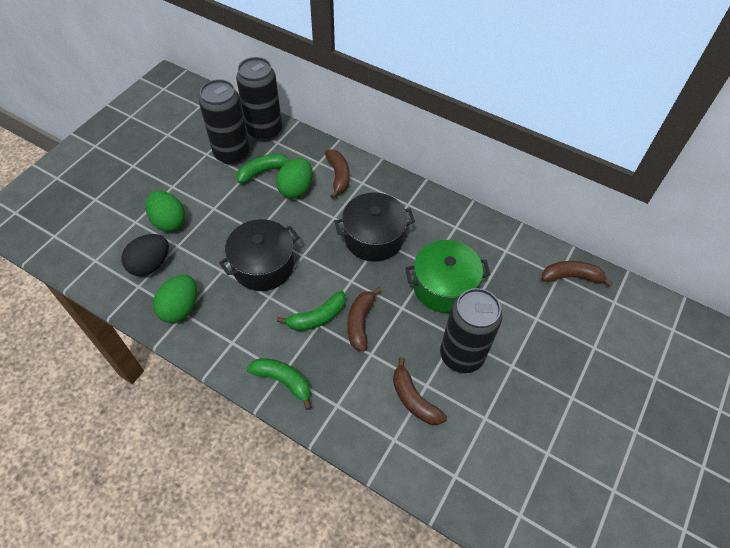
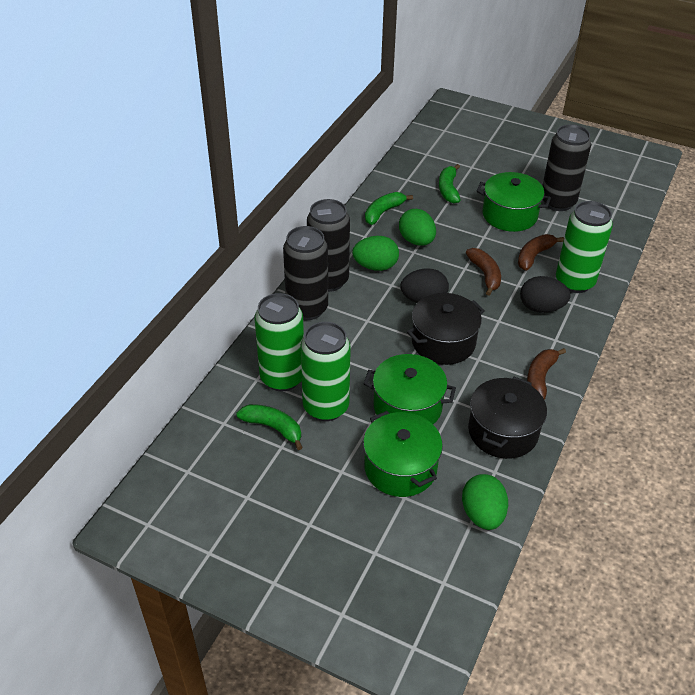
black egg: 1 -> 2
brown banana: 4 -> 3
green can: 0 -> 3
green pot: 1 -> 3

